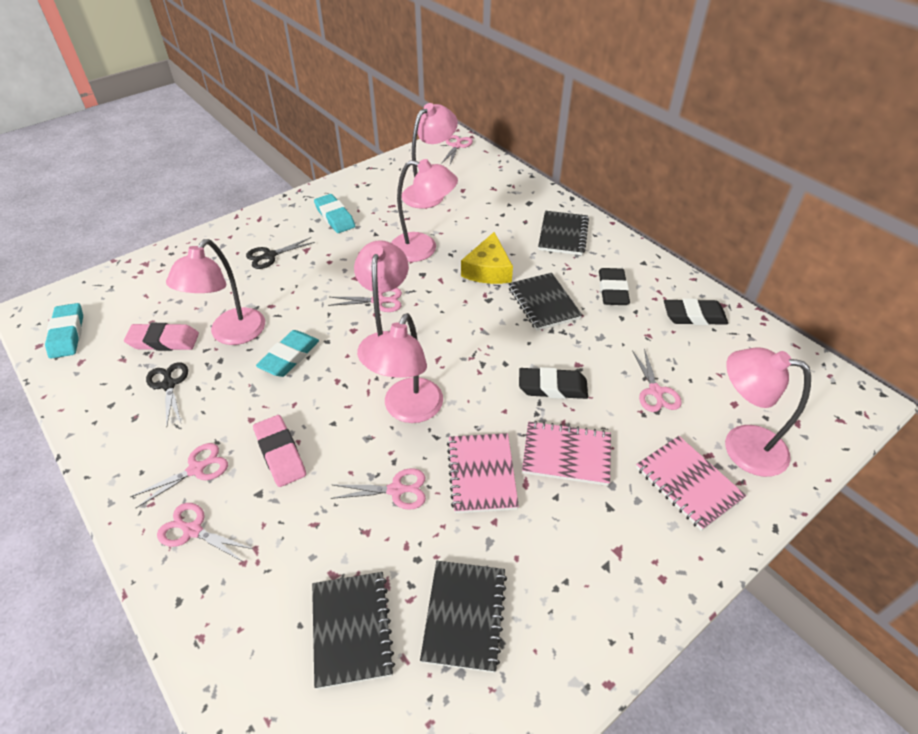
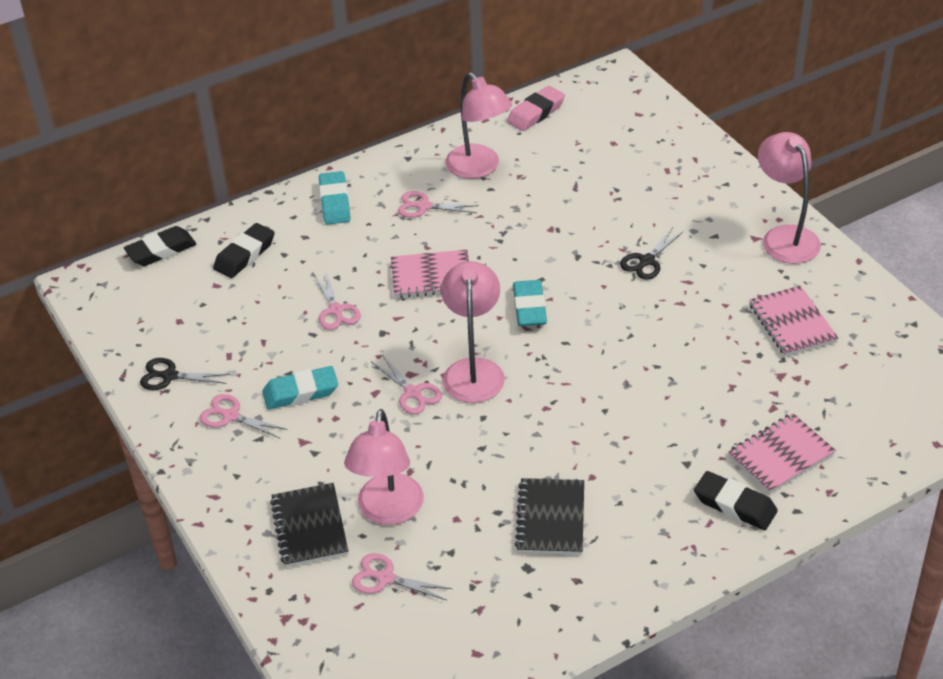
black notebook: 4 -> 2
pink eraser: 2 -> 1
pink lamp: 6 -> 4
pink scissors: 6 -> 5
yellow cheese: 1 -> 0

